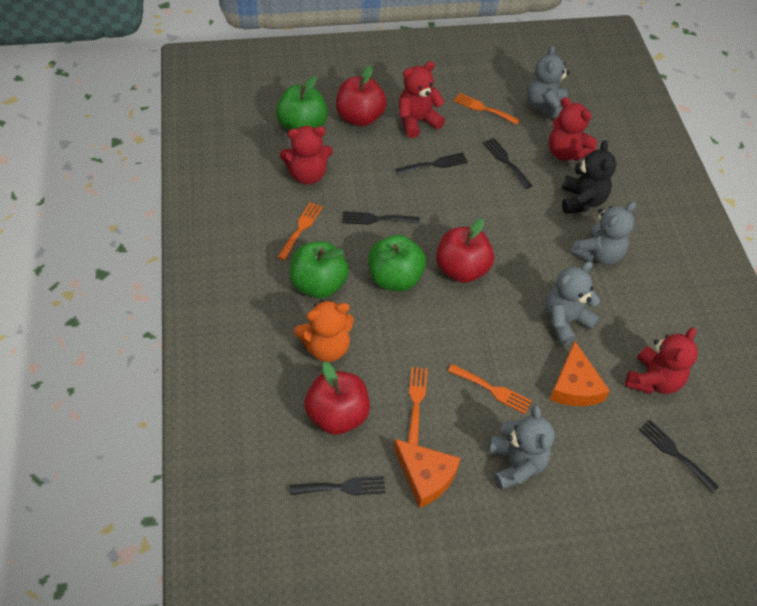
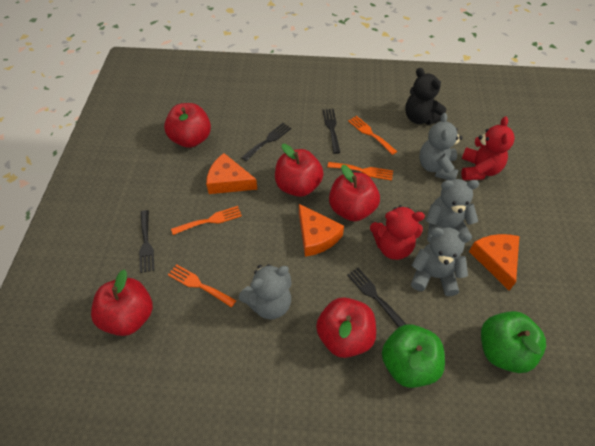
black fork: 5 -> 4
green apple: 3 -> 2
orange cheese: 2 -> 3
orange teddy bear: 1 -> 0
red apple: 3 -> 5
red teddy bear: 4 -> 2

